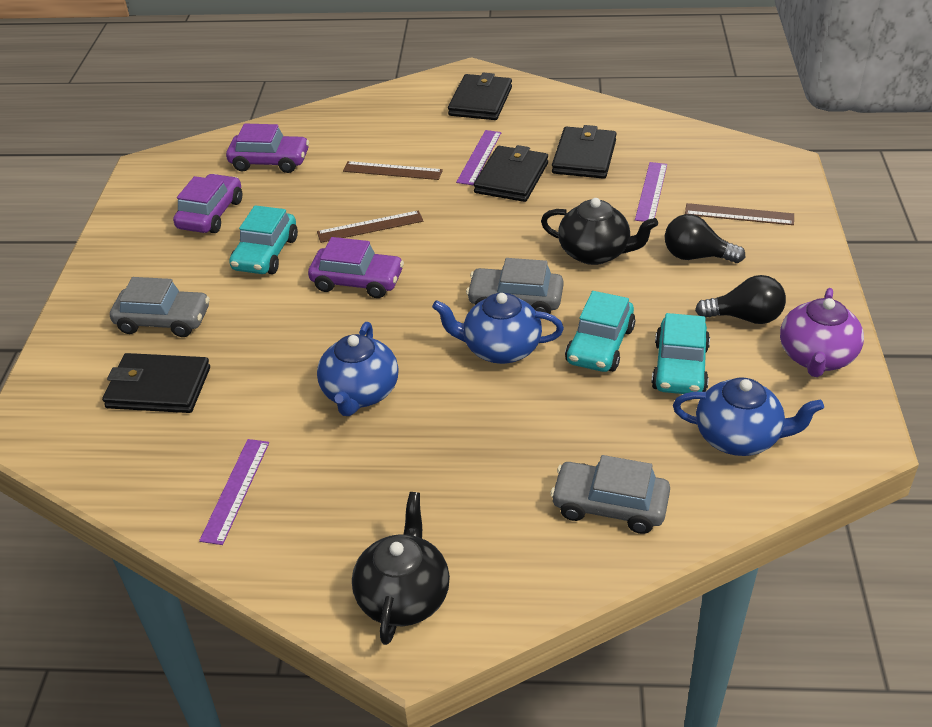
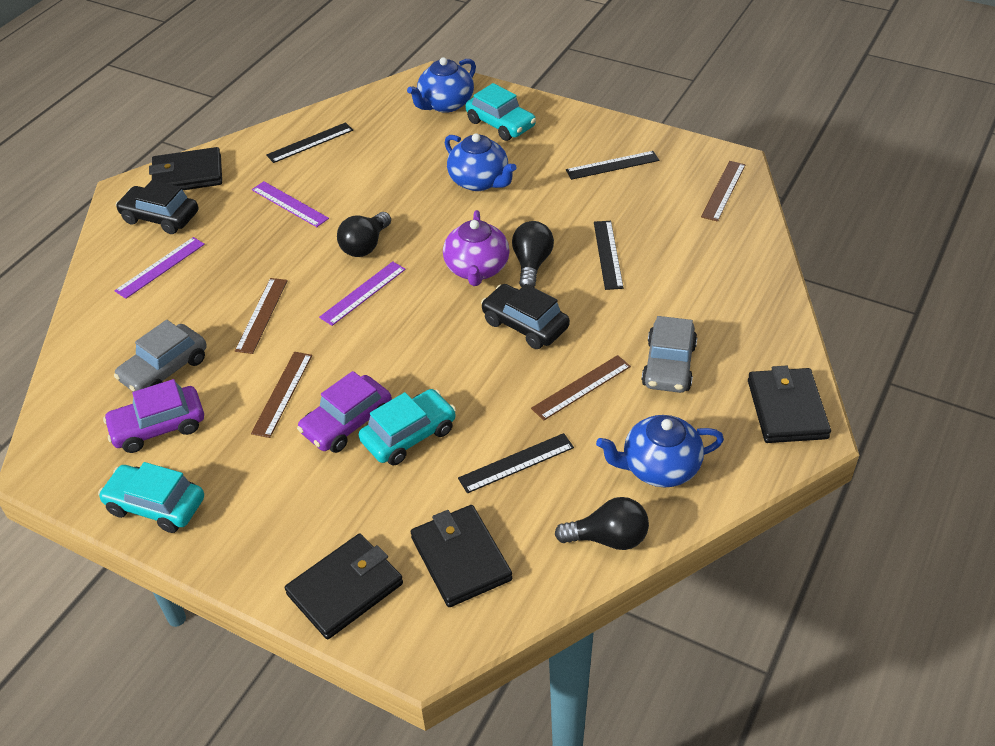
black car: 0 -> 2
black light bulb: 2 -> 3
black ruler: 0 -> 4
black teapot: 2 -> 0
brown ruler: 3 -> 4
grey car: 3 -> 2
purple car: 3 -> 2

